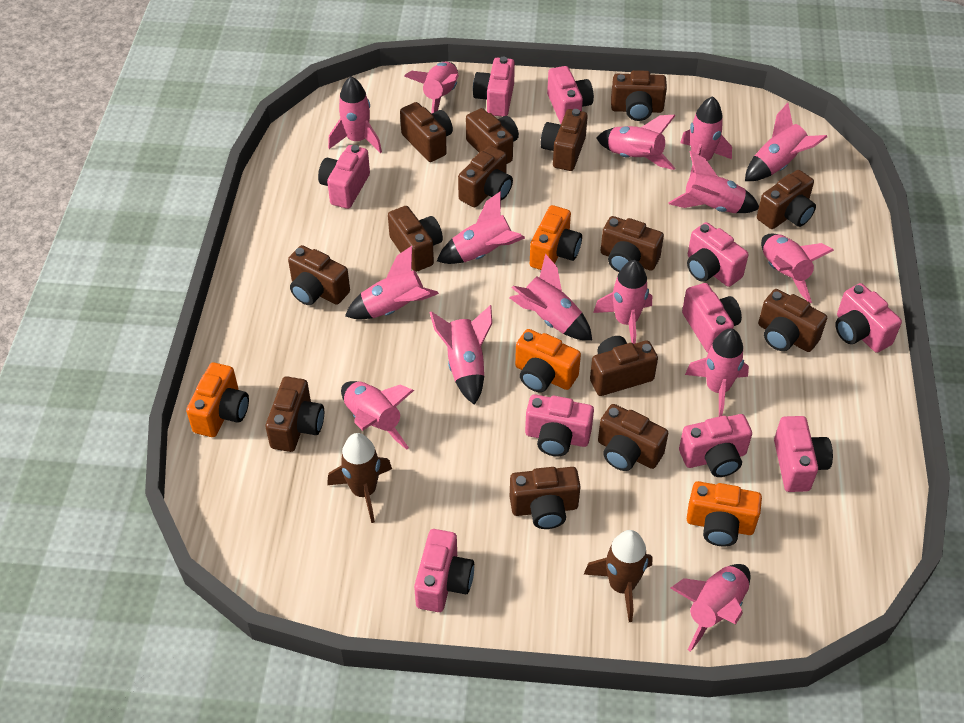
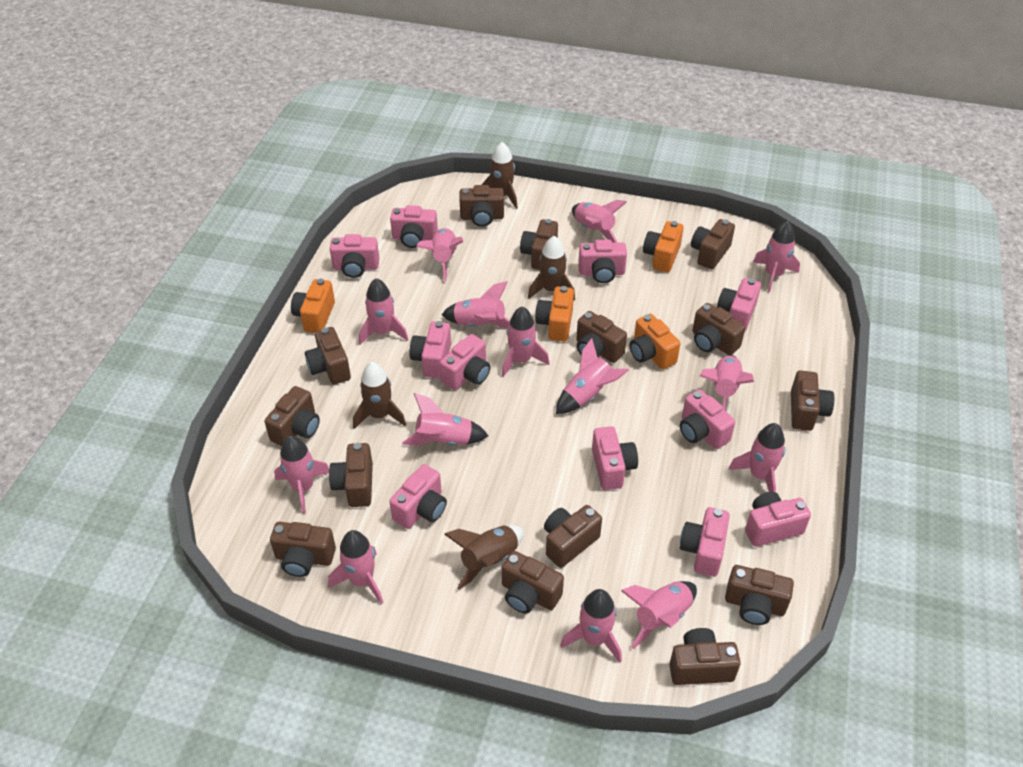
brown rocket: 2 -> 4
pink camera: 10 -> 11
pink rocket: 15 -> 14

